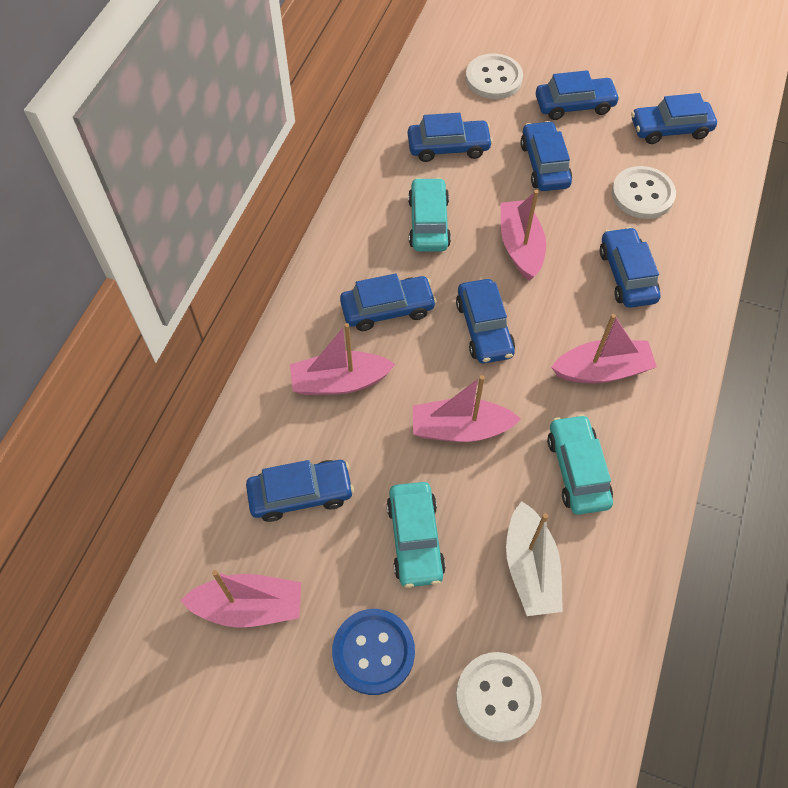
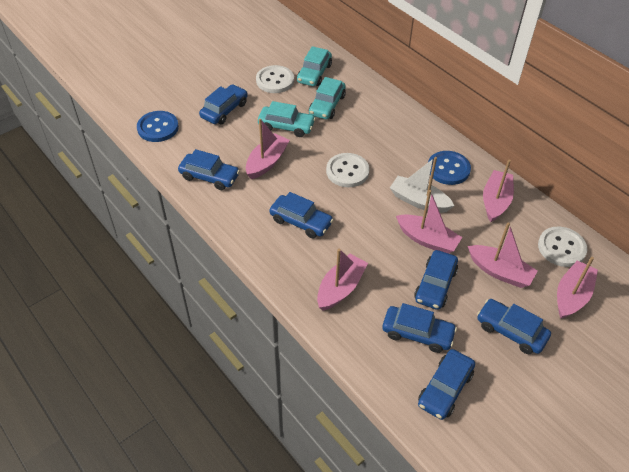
blue button: 1 -> 2
blue car: 8 -> 7
pink boat: 5 -> 6

